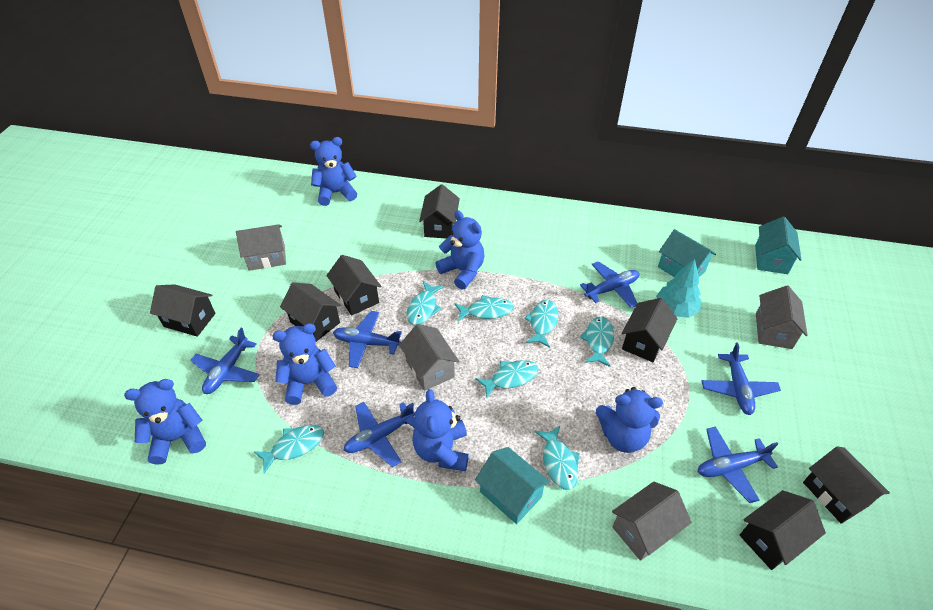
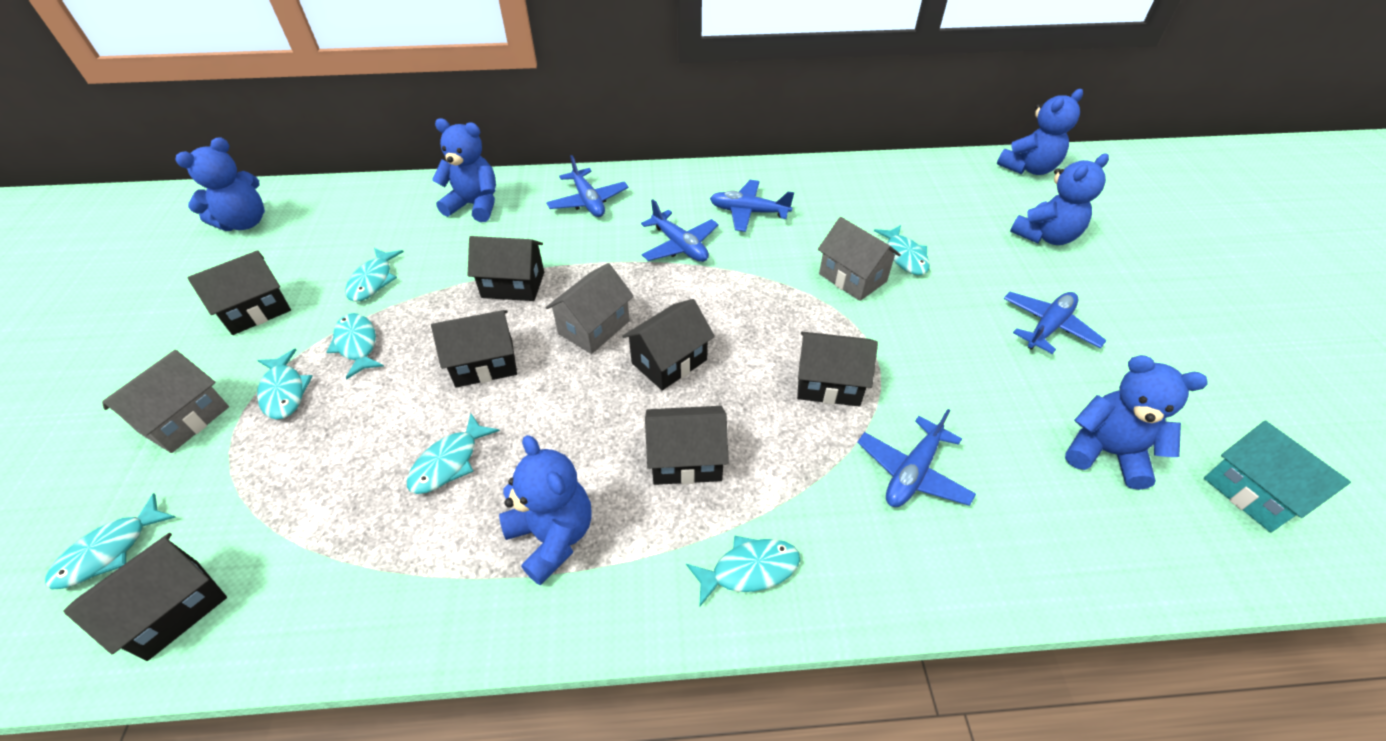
blue plane: 6 -> 5
grey house: 4 -> 3
turquoise house: 3 -> 1
turquoise tree: 1 -> 0

